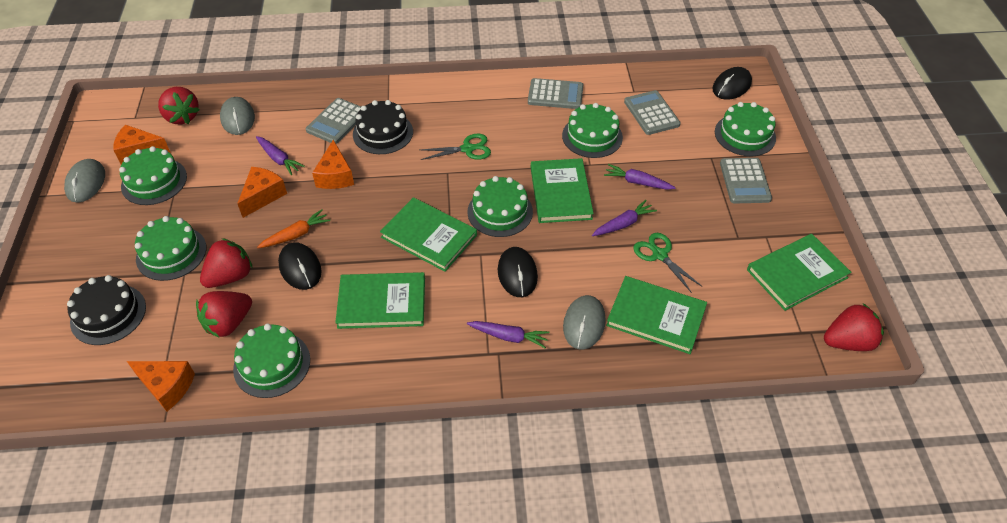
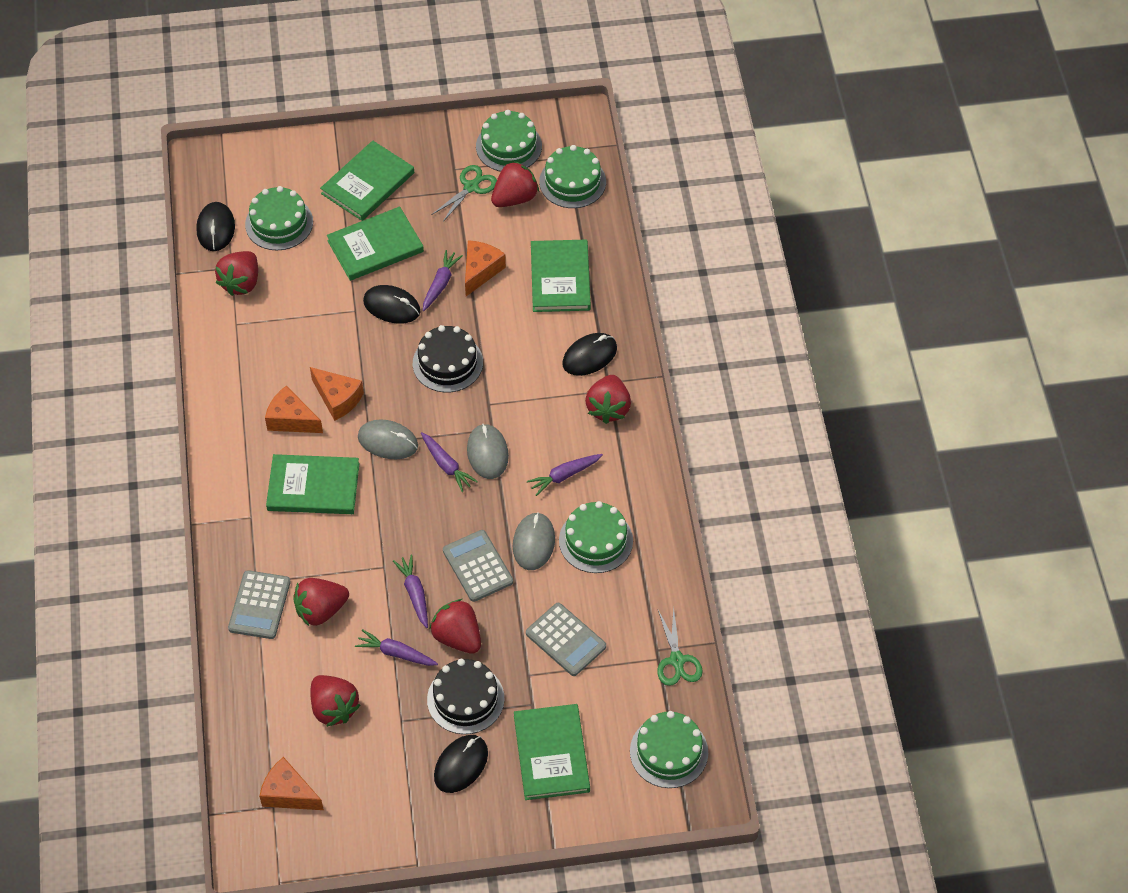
black mouse: 3 -> 4
green cake: 6 -> 5
grey calculator: 4 -> 3
orange carrot: 1 -> 0
purple carrot: 4 -> 5
red strawberry: 4 -> 6

